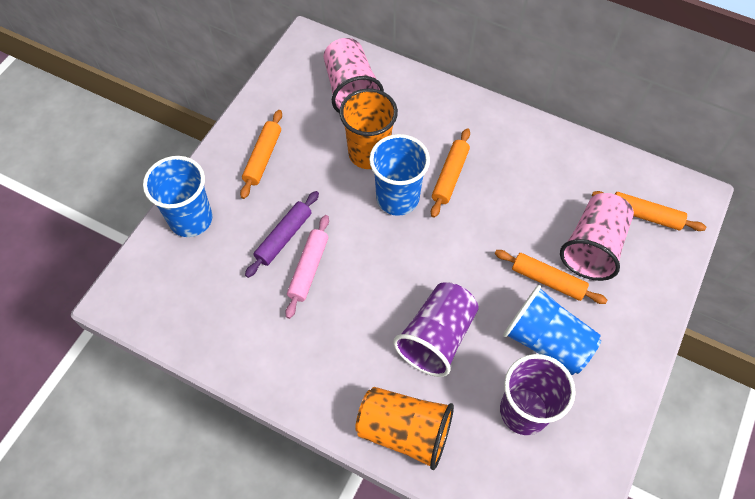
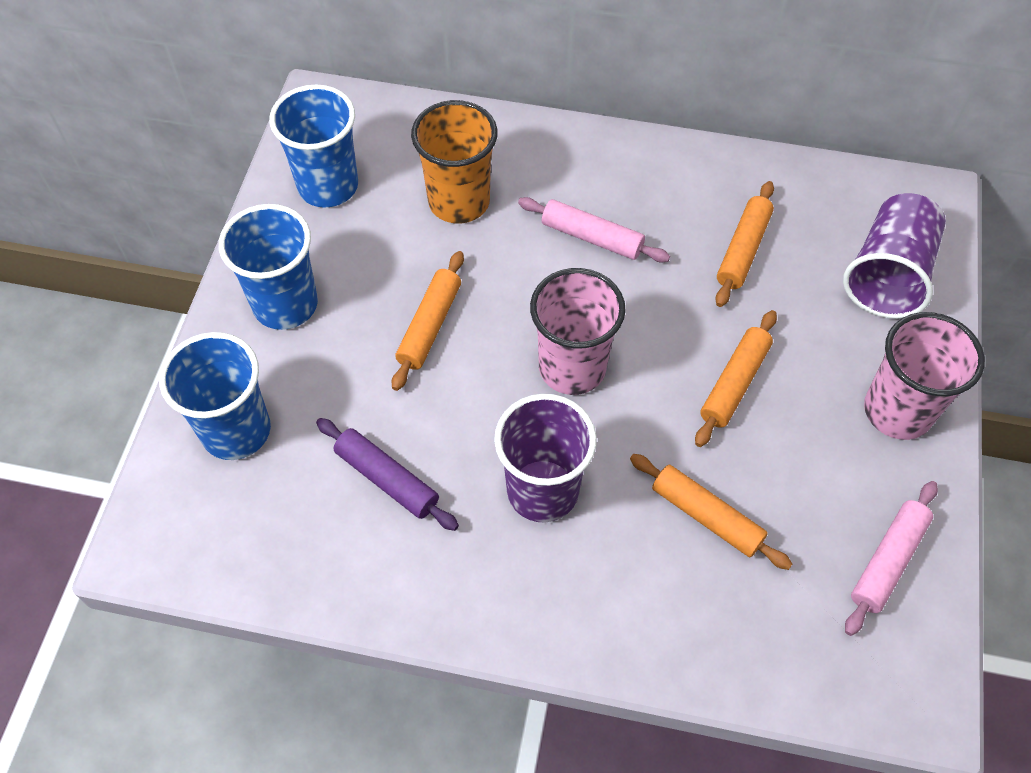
orange cup: 2 -> 1
pink rolling pin: 1 -> 2

